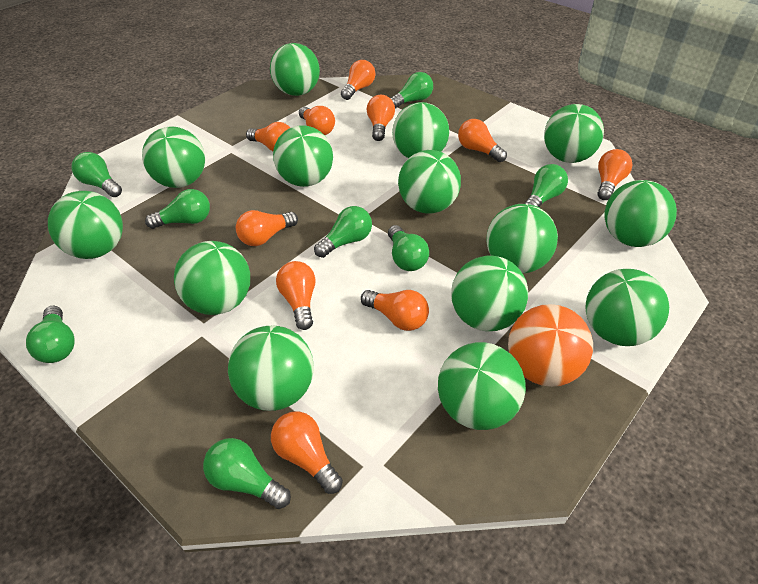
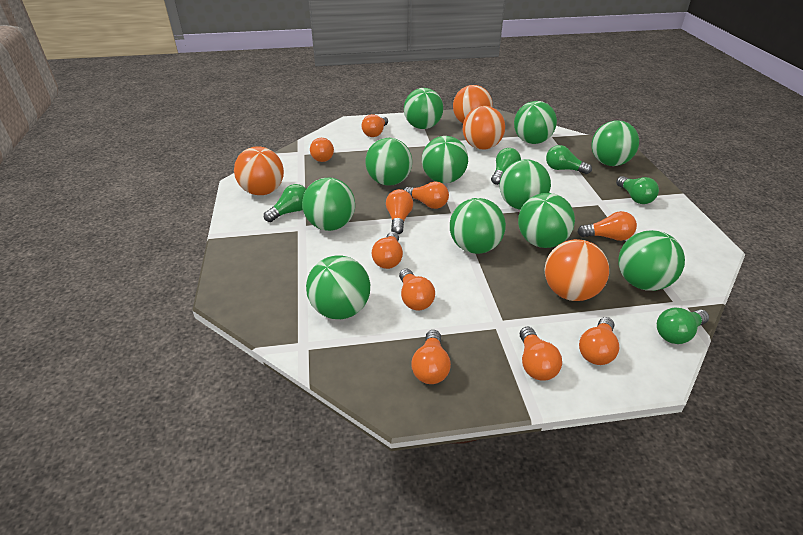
green ball: 14 -> 11
green light bulb: 8 -> 5
orange ball: 1 -> 4

